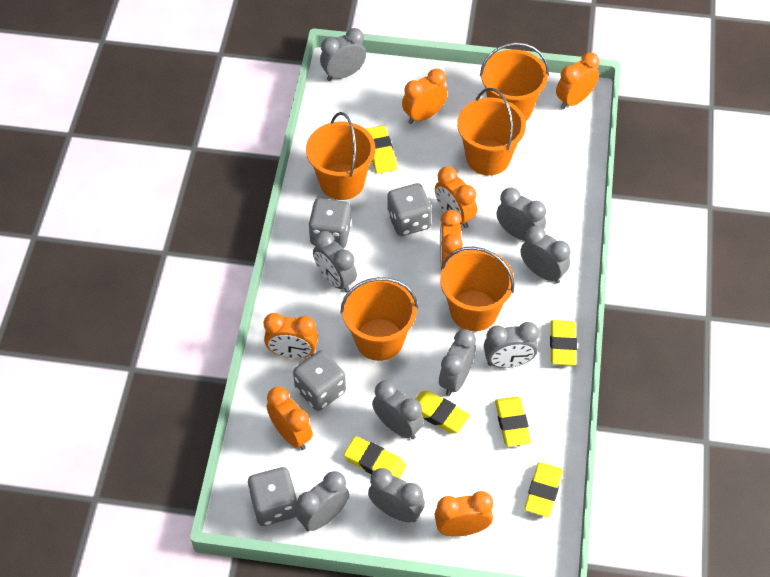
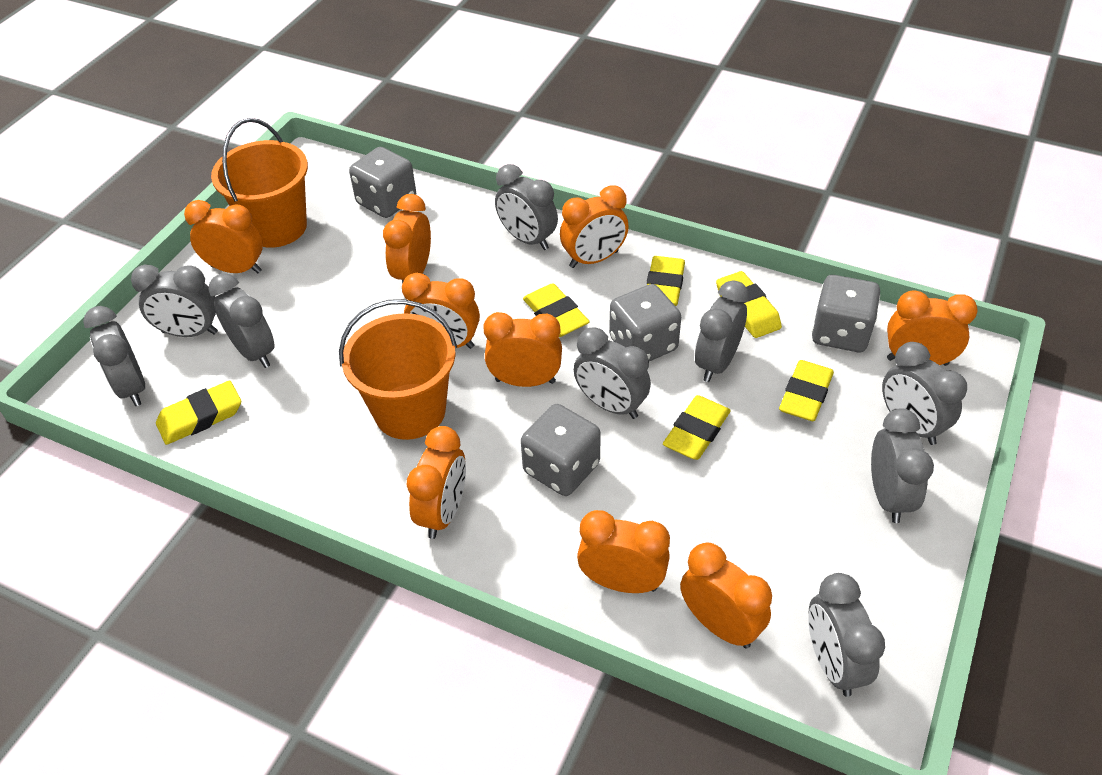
orange bucket: 5 -> 2
orange clock: 7 -> 9

